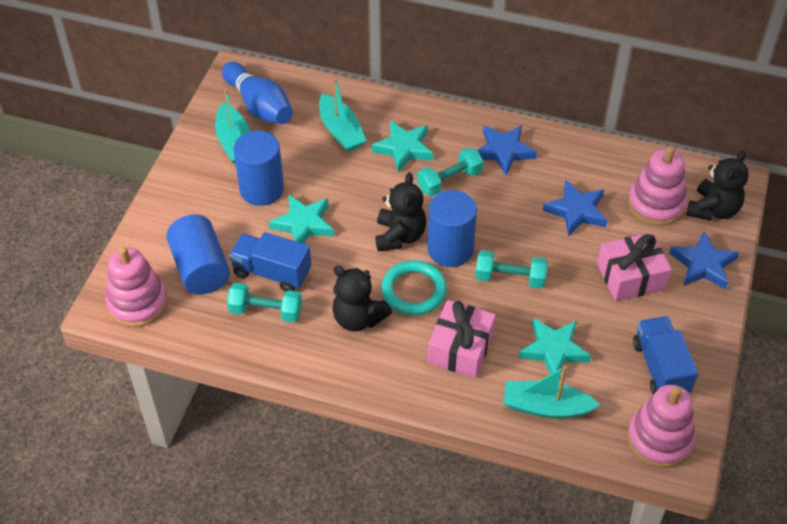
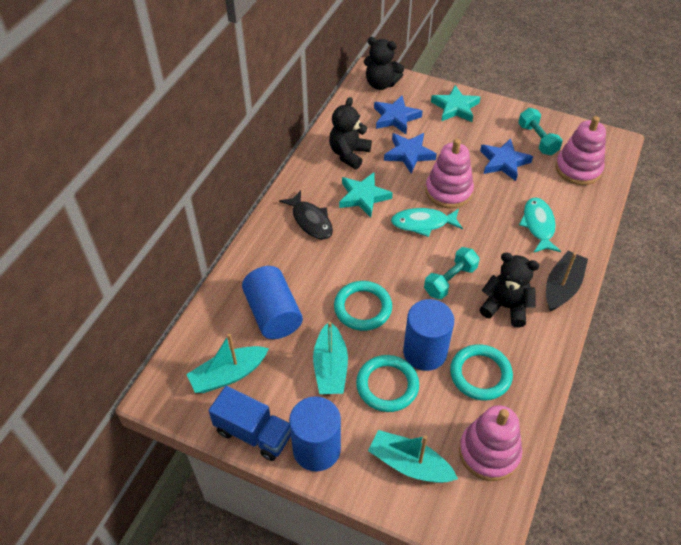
black boat: 0 -> 1
black fish: 0 -> 1
blue bowling pin: 1 -> 0
blue truck: 2 -> 1
pink gift: 2 -> 0
turquoise dumbbell: 3 -> 2
turquoise fish: 0 -> 2
turquoise ring: 1 -> 3
turquoise star: 3 -> 2

